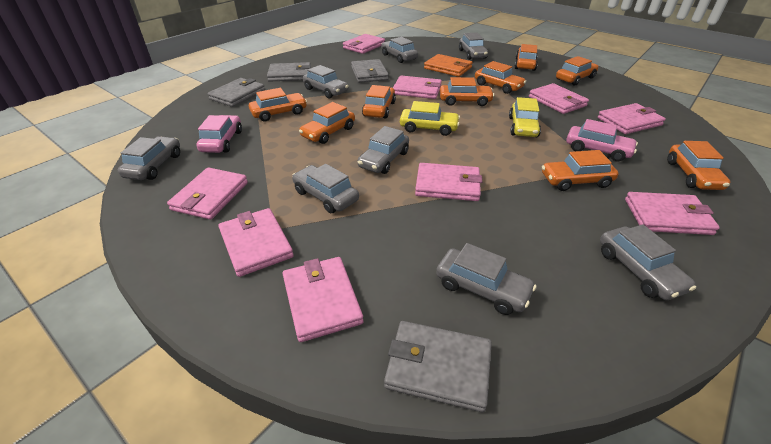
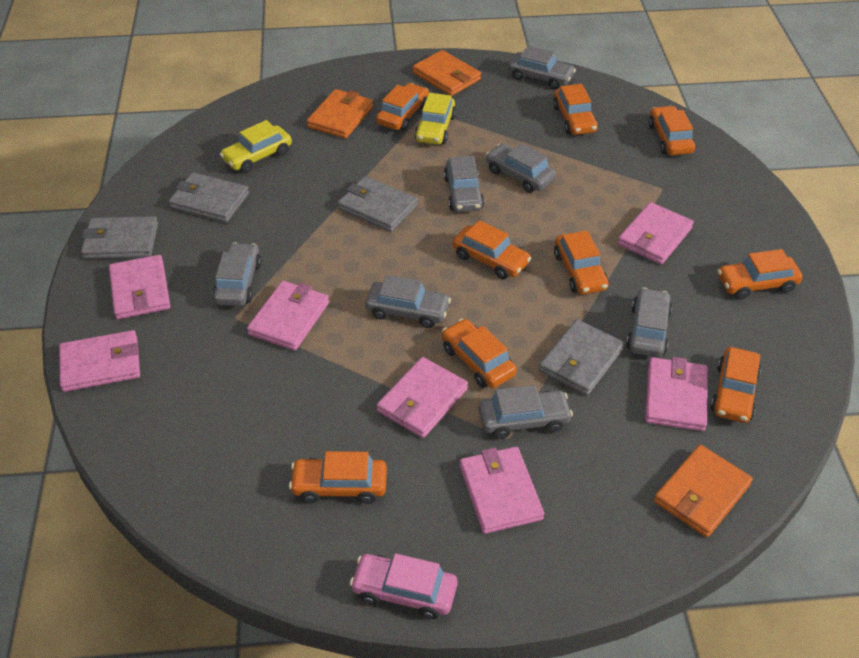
grey car: 8 -> 7
orange wallet: 1 -> 3
pink car: 2 -> 1
pink wallet: 9 -> 7

